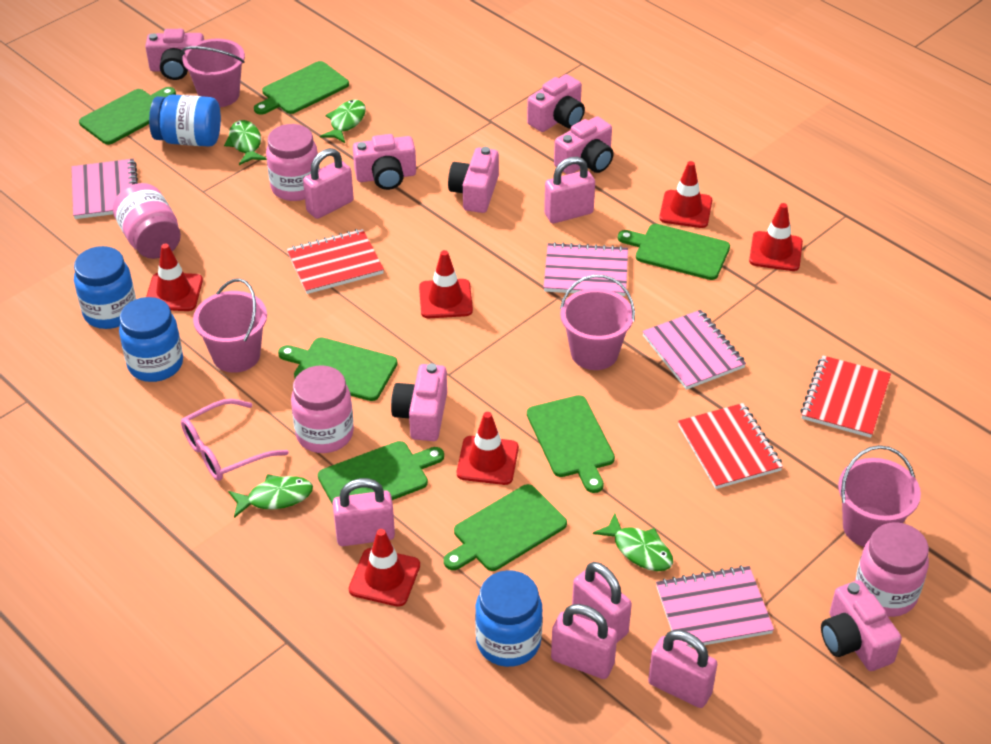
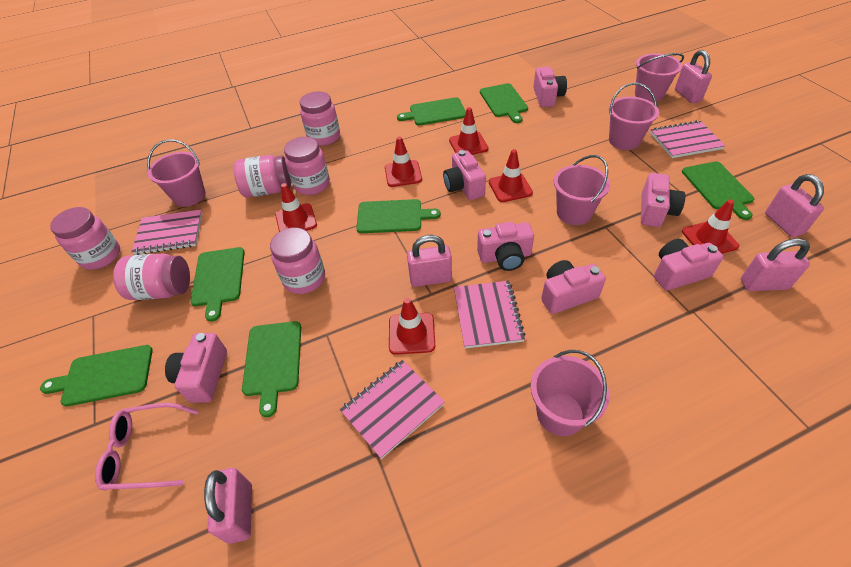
blue jar: 4 -> 0
green fish: 4 -> 0
pink bucket: 4 -> 5
pink jar: 4 -> 6
pink padlock: 6 -> 5
red notebook: 3 -> 0

